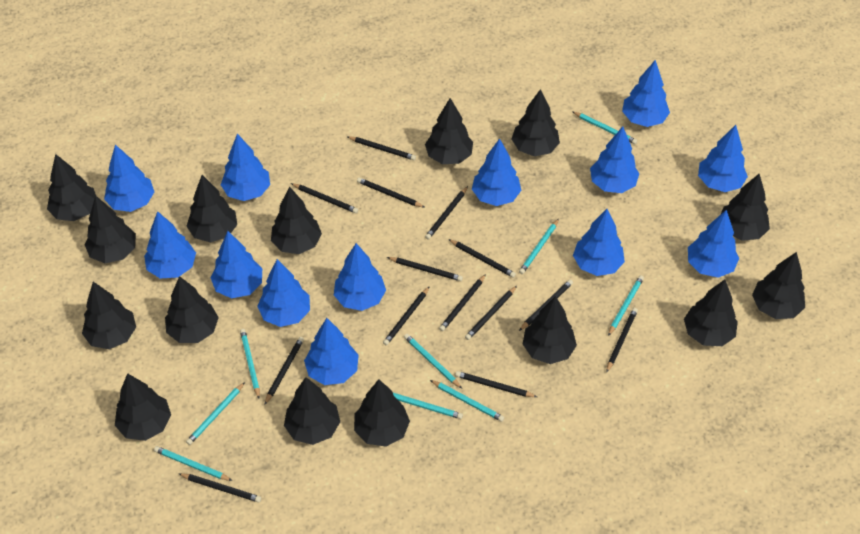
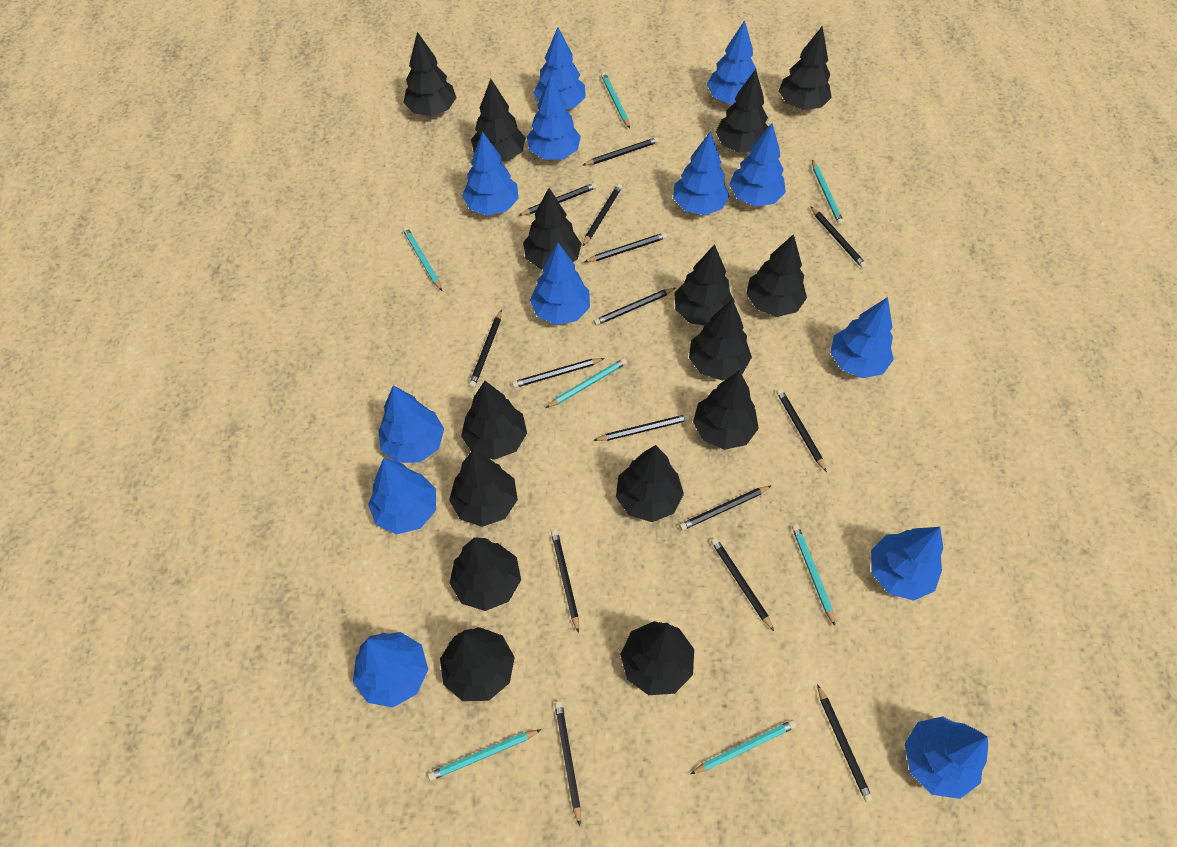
black pencil: 14 -> 15
turquoise pencil: 9 -> 7

